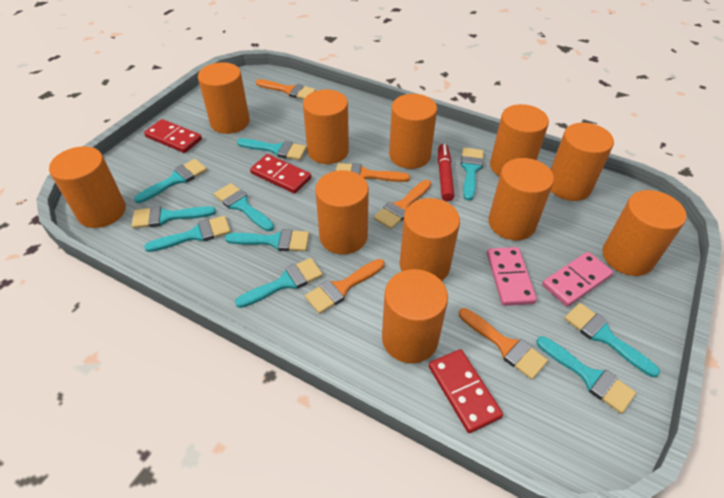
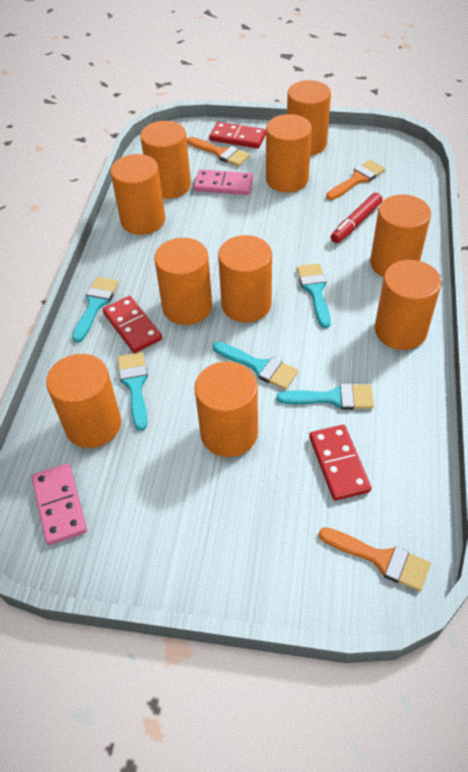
orange brush: 5 -> 3
orange cylinder: 11 -> 10
turquoise brush: 10 -> 5

